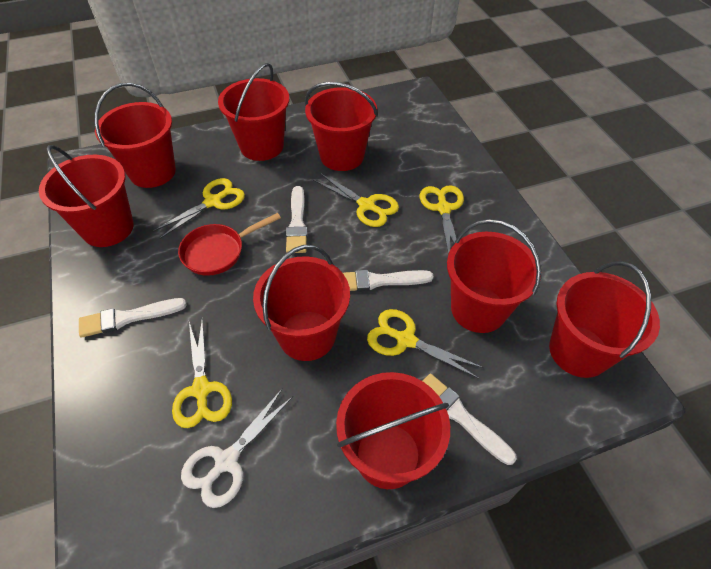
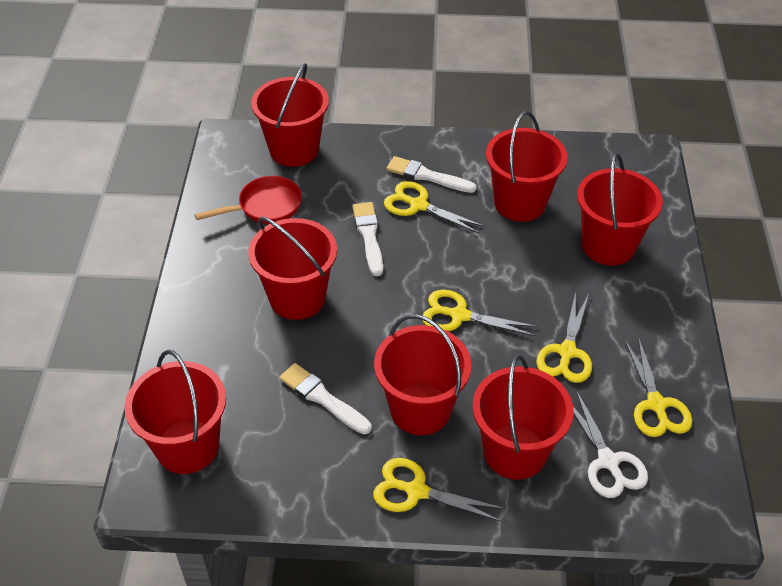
red bucket: 8 -> 7
white brush: 4 -> 3

